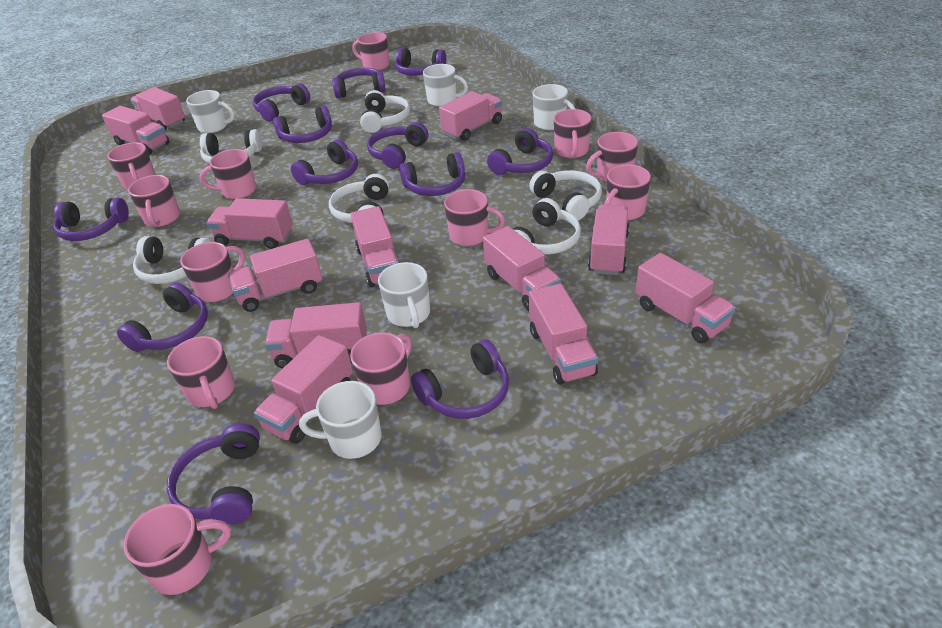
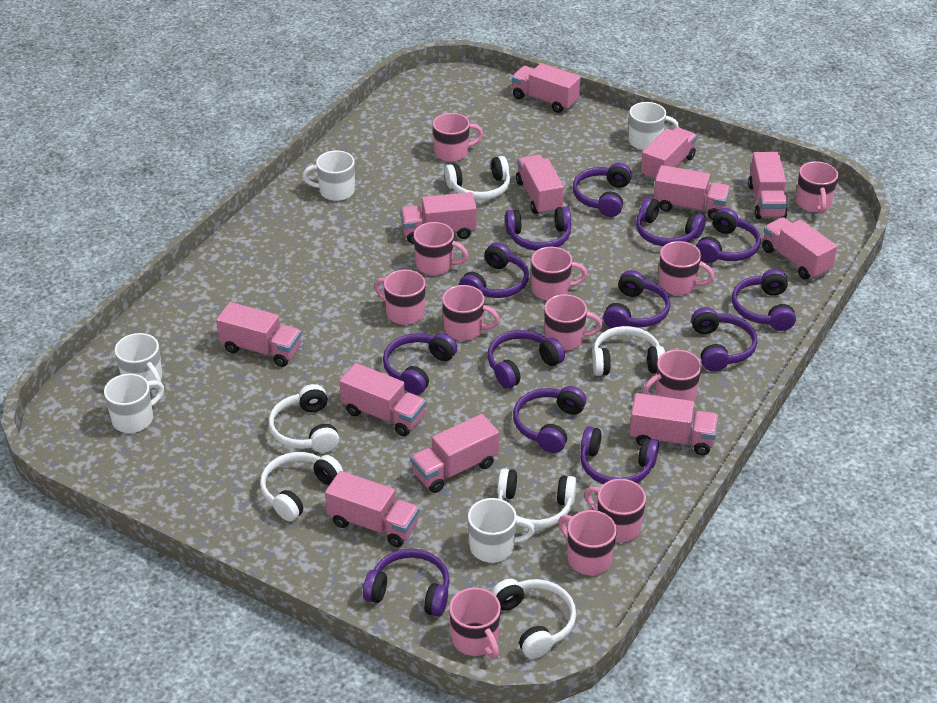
purple headphones: 12 -> 13

